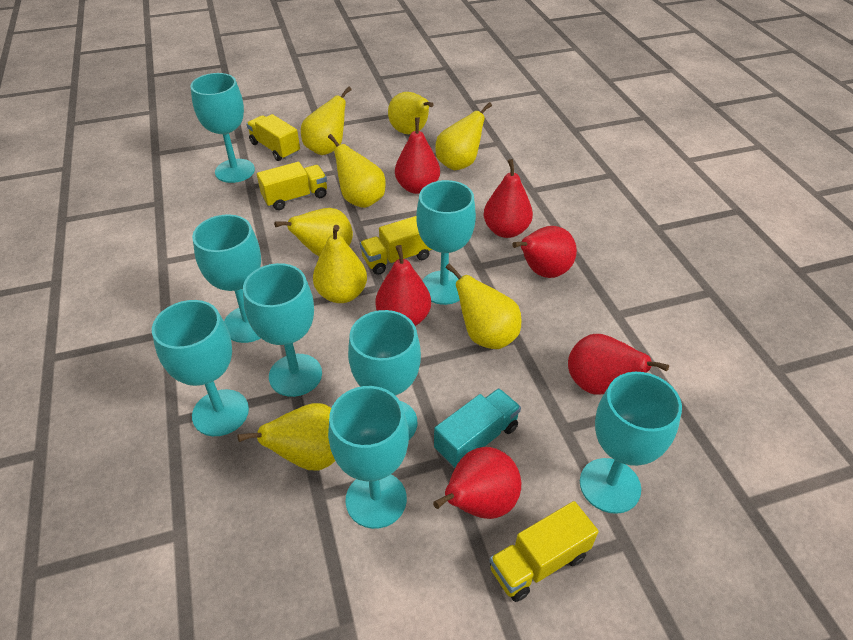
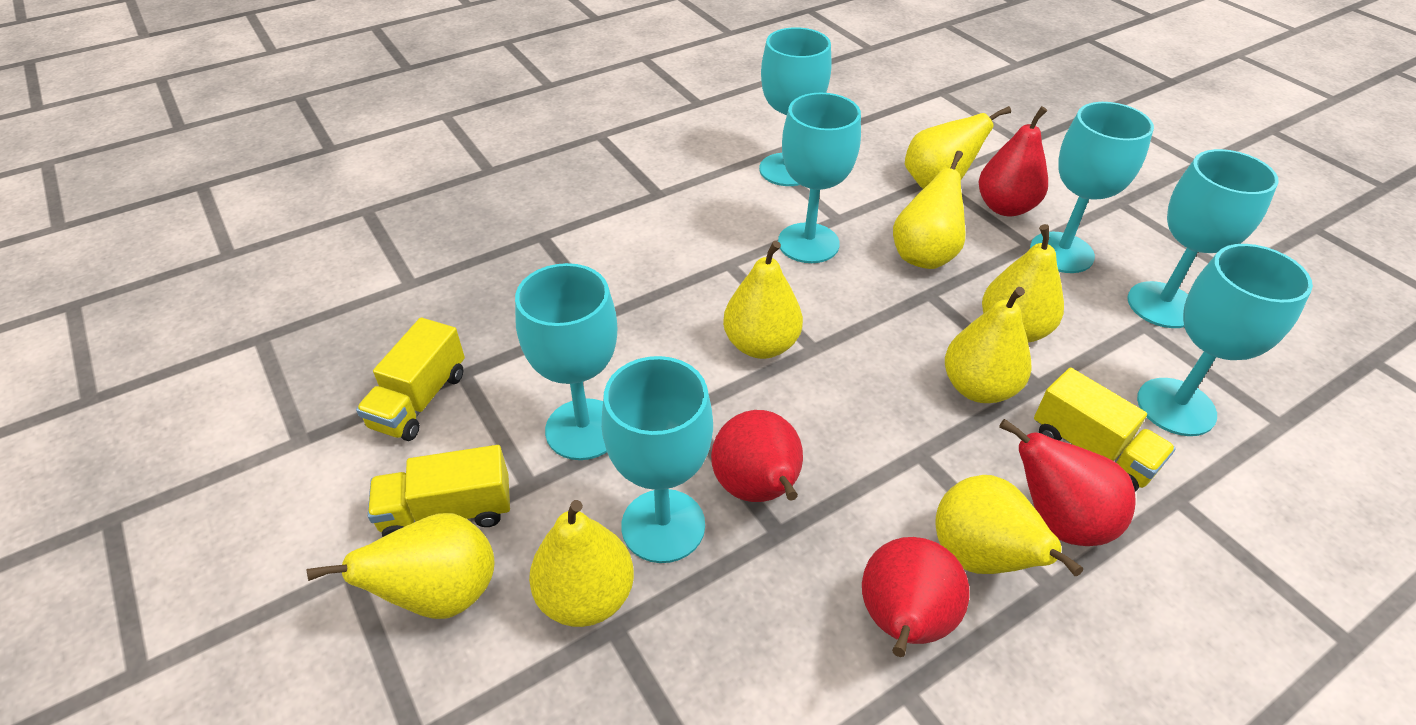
red pear: 6 -> 4
turquoise goblet: 8 -> 7
turquoise truck: 1 -> 0
yellow truck: 4 -> 3

